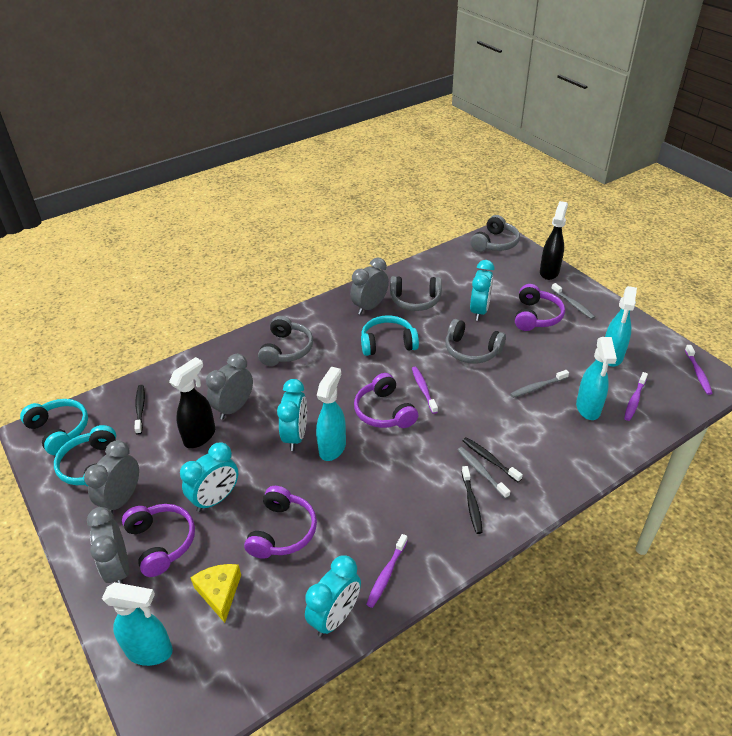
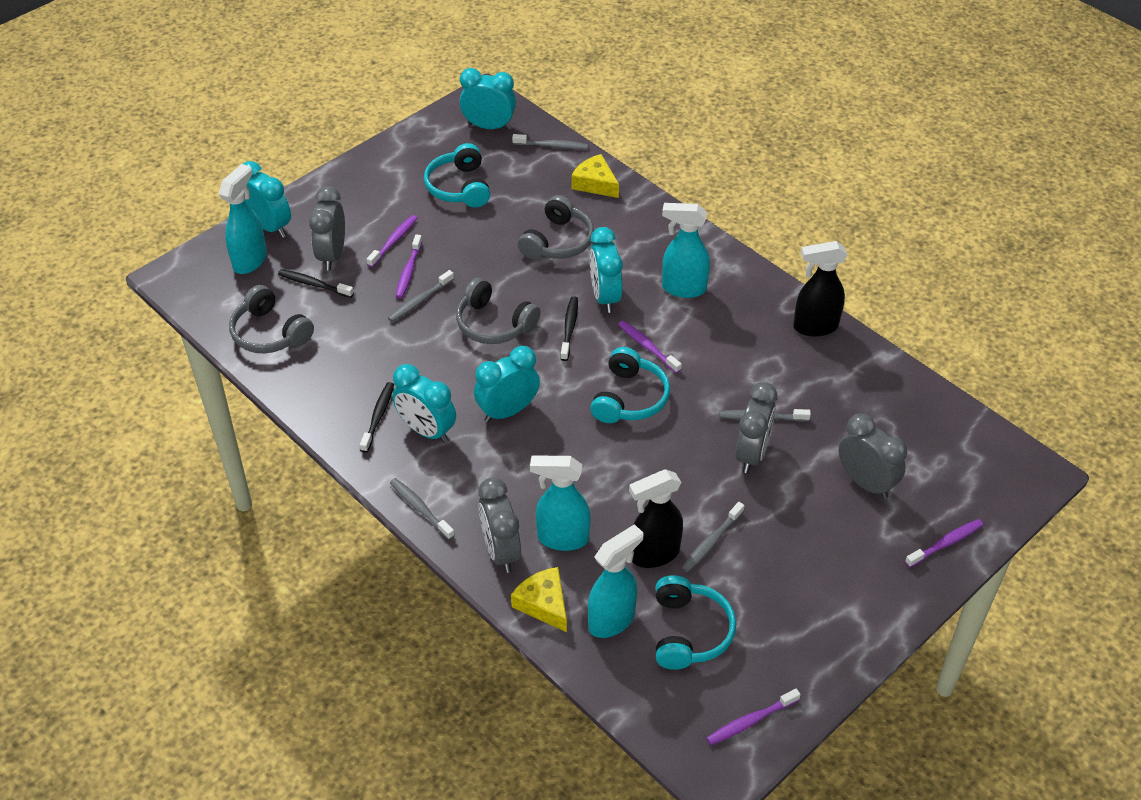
grey headphones: 4 -> 3
grey toothbrush: 3 -> 5
purple headphones: 4 -> 0
purple toothbrush: 4 -> 5
turquoise clock: 4 -> 5
yellow cheese: 1 -> 2

